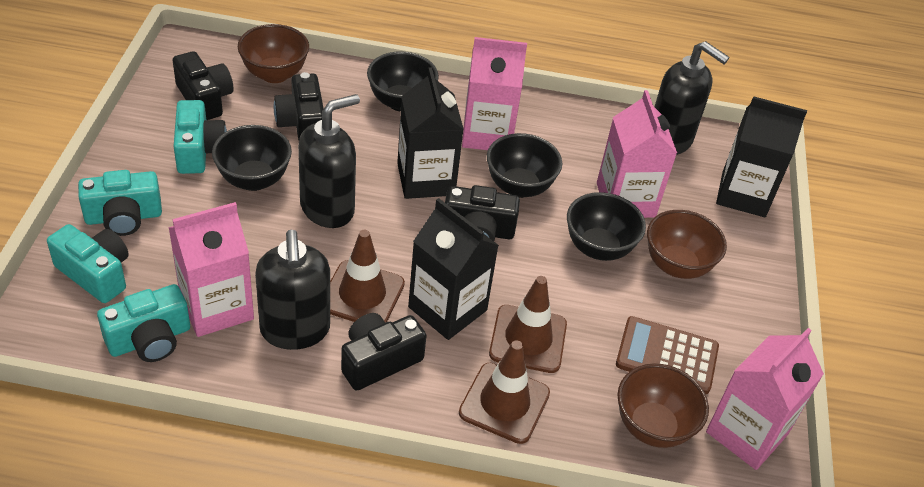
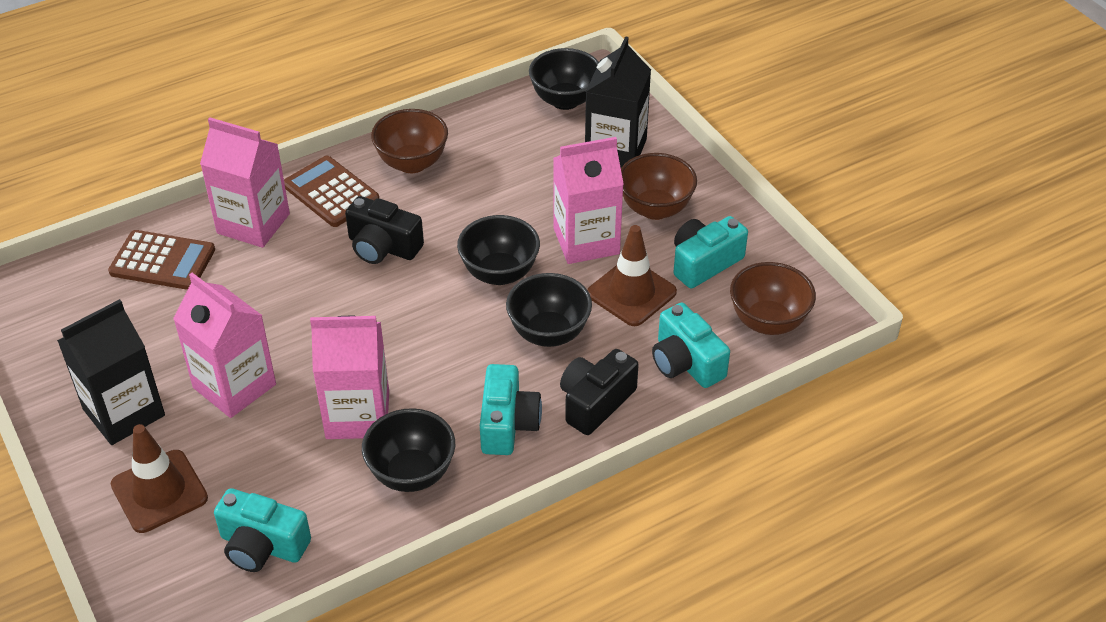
black camera: 4 -> 2
black carton: 3 -> 2
black soap dispenser: 3 -> 0
brown calculator: 1 -> 2
brown traffic cone: 3 -> 2

